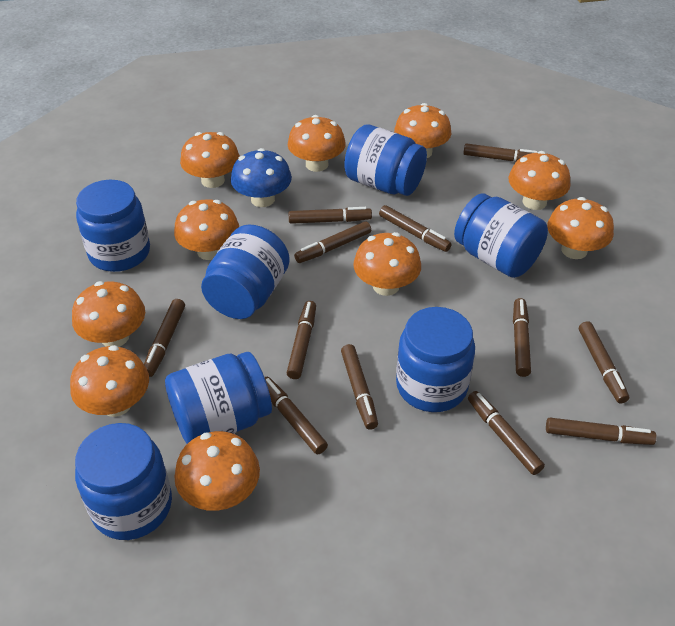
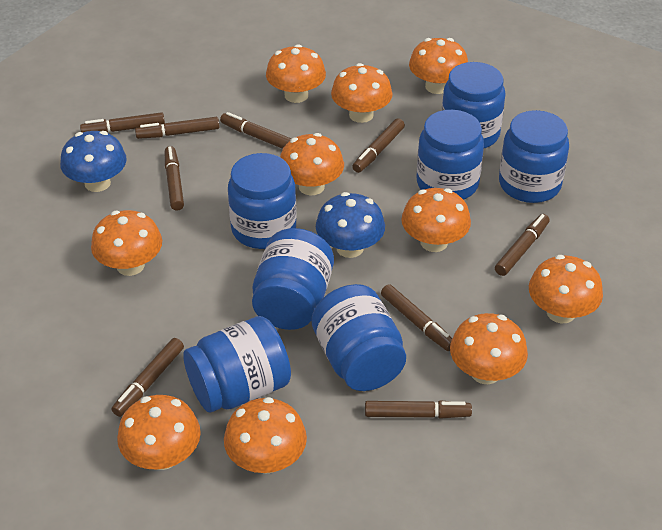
blue mushroom: 1 -> 2
brown marker: 12 -> 9

